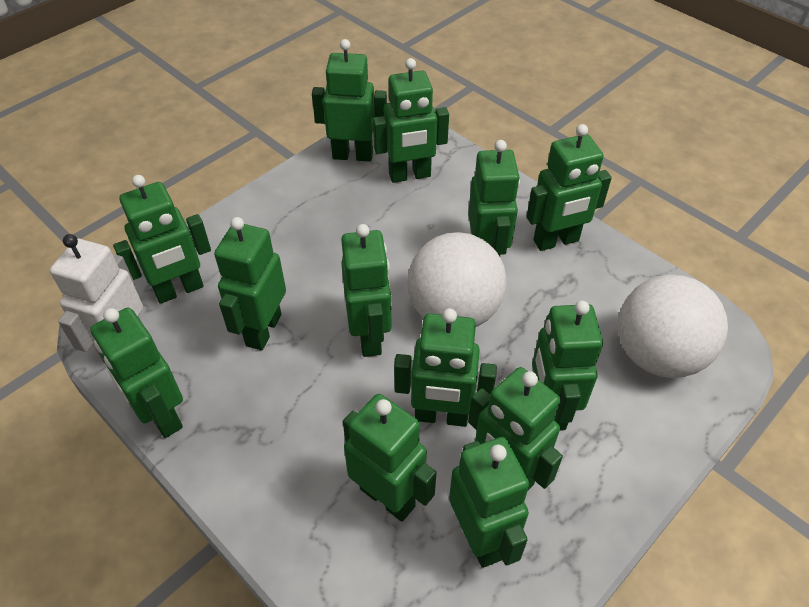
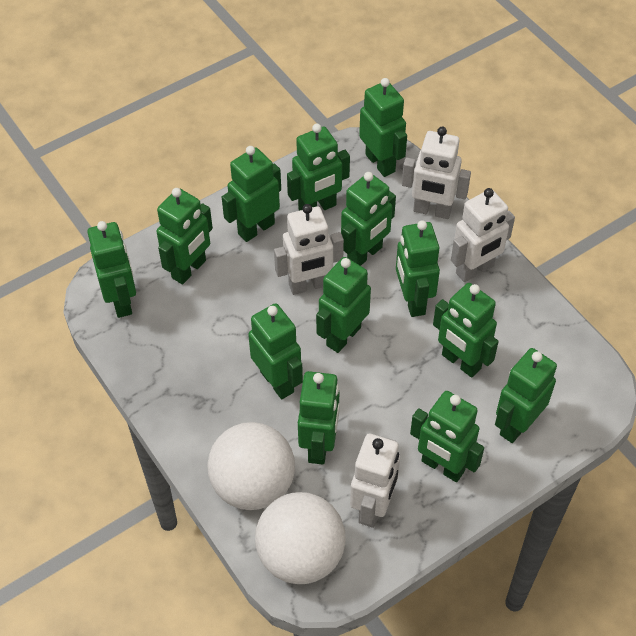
white robot: 1 -> 4

